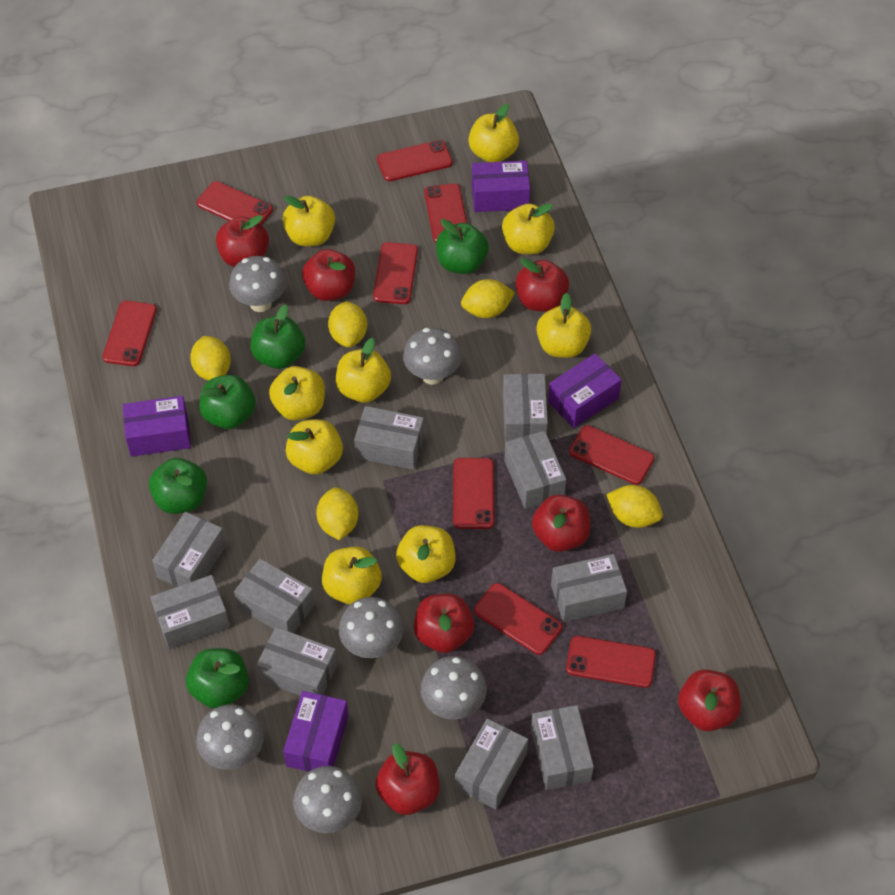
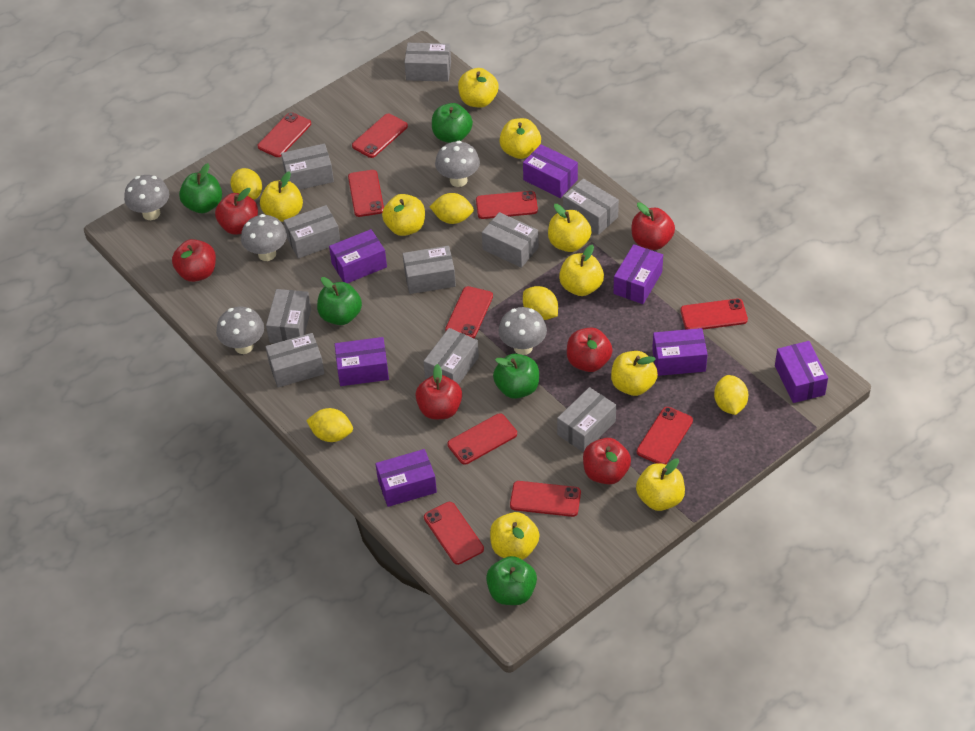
grey mushroom: 6 -> 5
purple box: 4 -> 7
red apple: 7 -> 6
red phone: 9 -> 10

